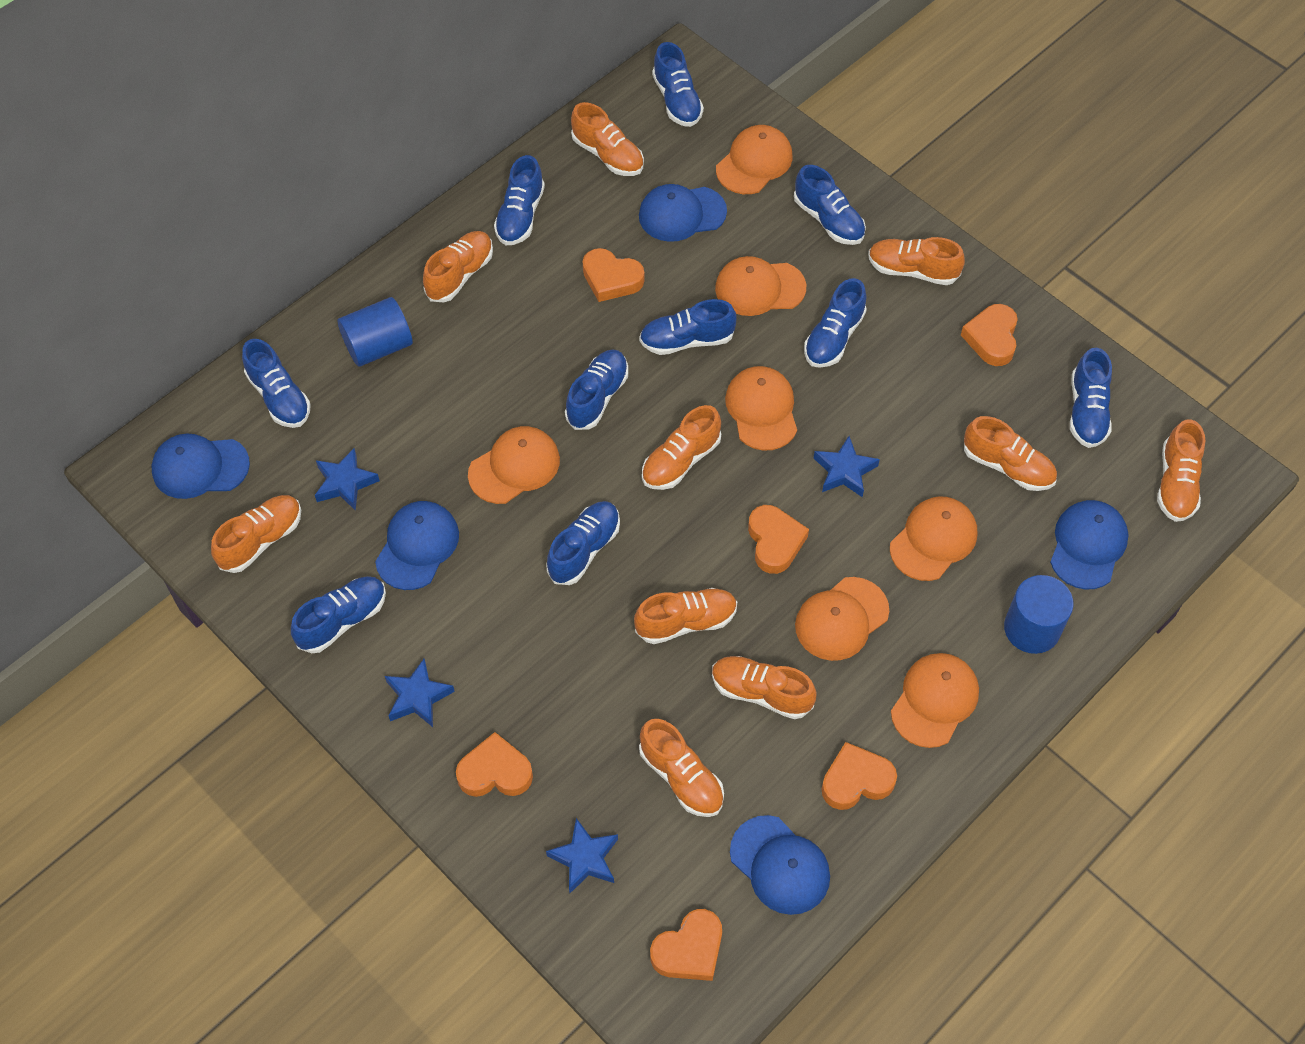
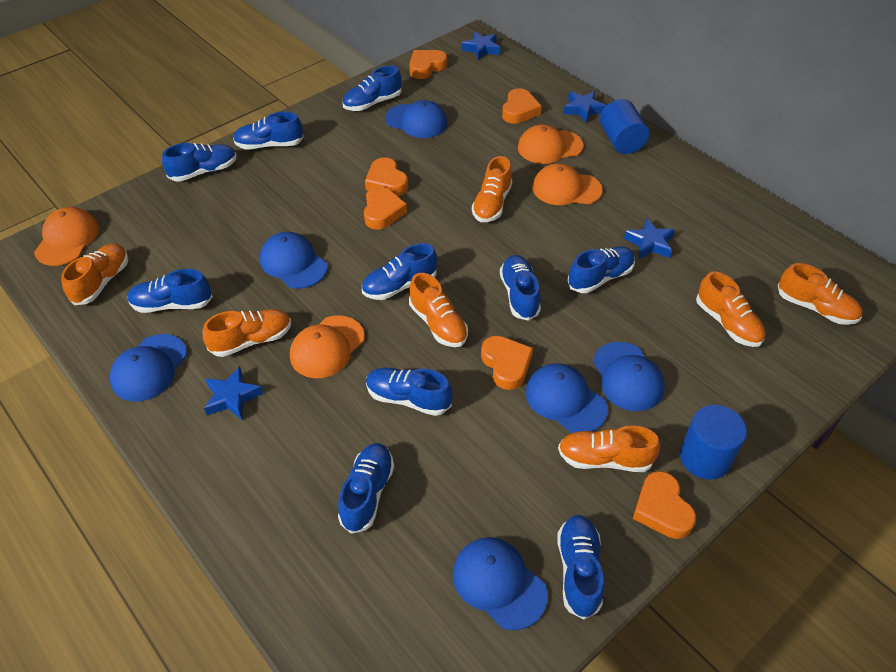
blue cap: 5 -> 6
orange cap: 7 -> 4
orange shoe: 10 -> 7

